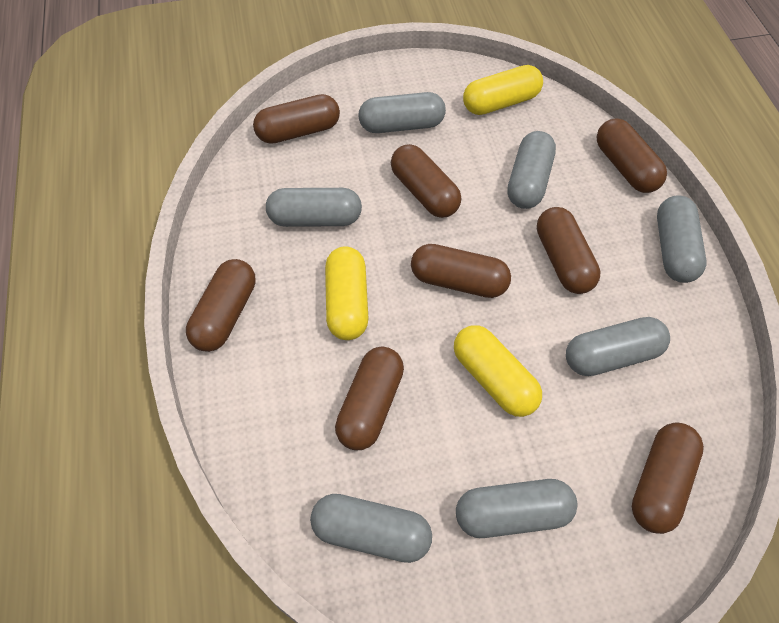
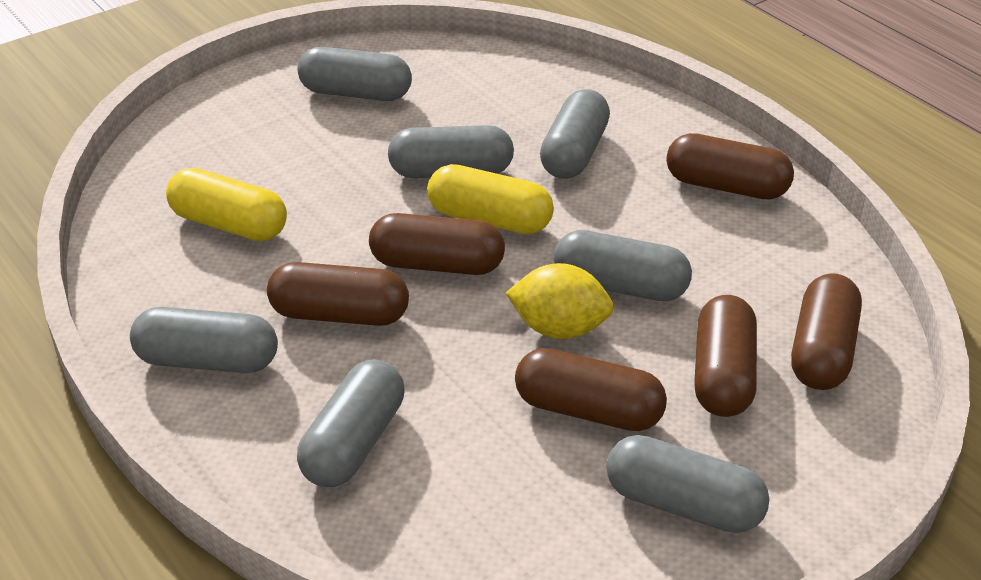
brown capsule: 8 -> 6
yellow capsule: 3 -> 2
yellow lemon: 0 -> 1

